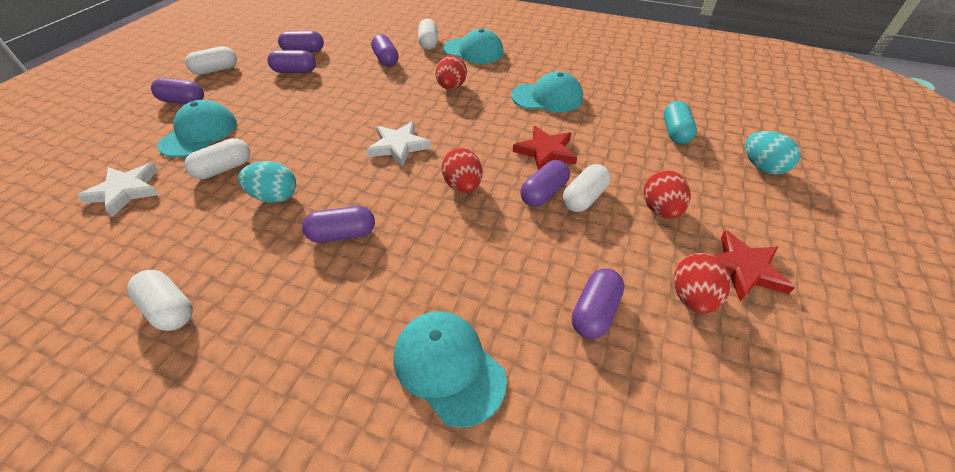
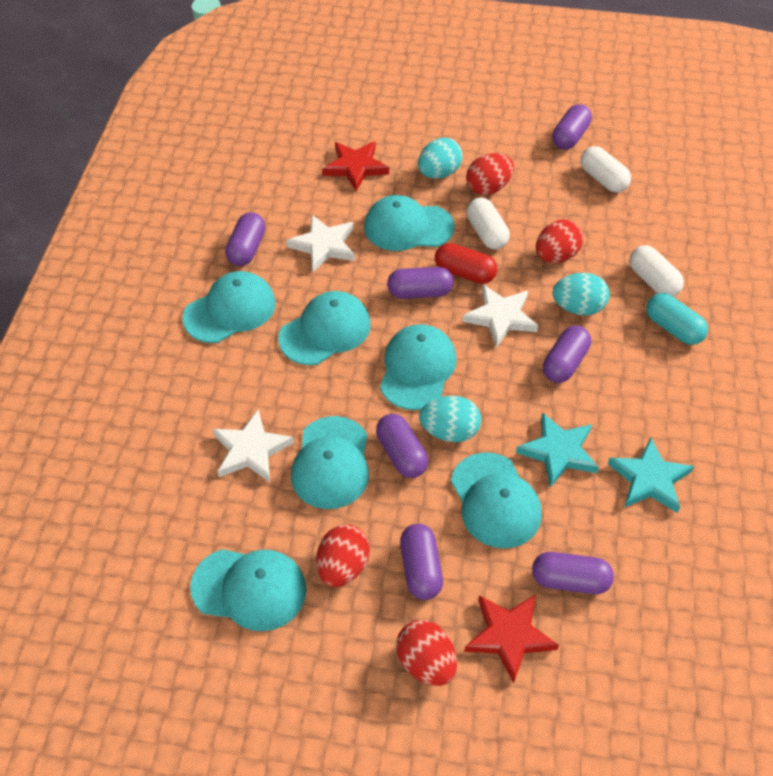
red capsule: 0 -> 1
turquoise cap: 4 -> 7
turquoise egg: 2 -> 3
turquoise star: 0 -> 2
white capsule: 5 -> 3
white star: 2 -> 3

